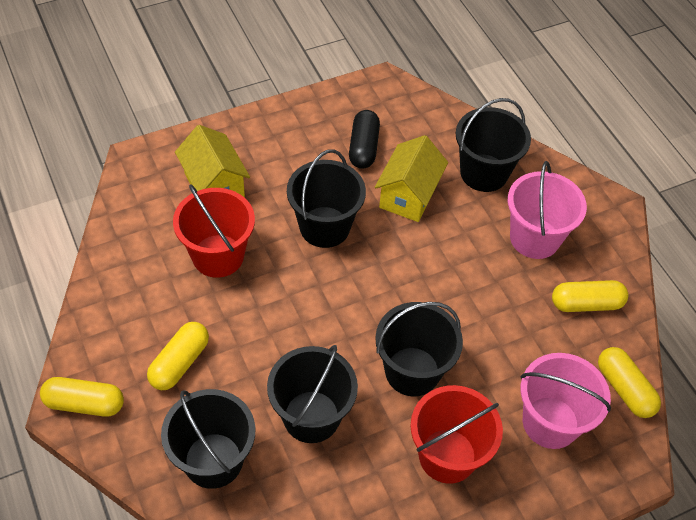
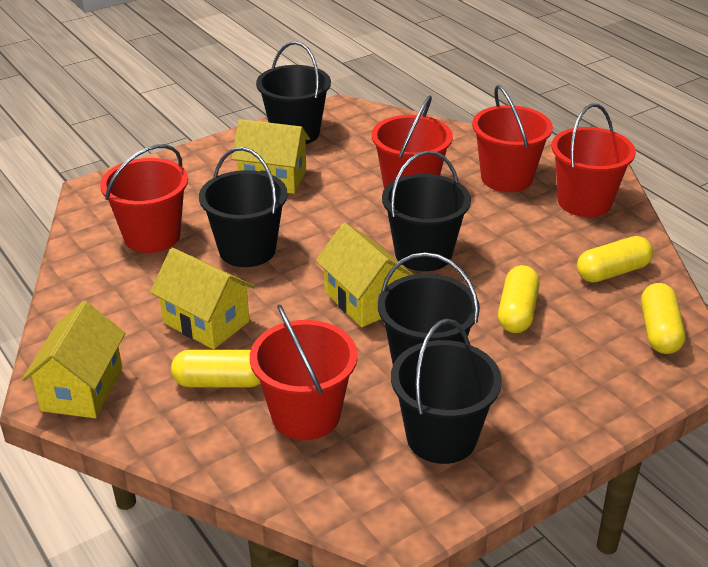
black capsule: 1 -> 0
pink bucket: 2 -> 0
red bucket: 2 -> 5
yellow house: 2 -> 4

